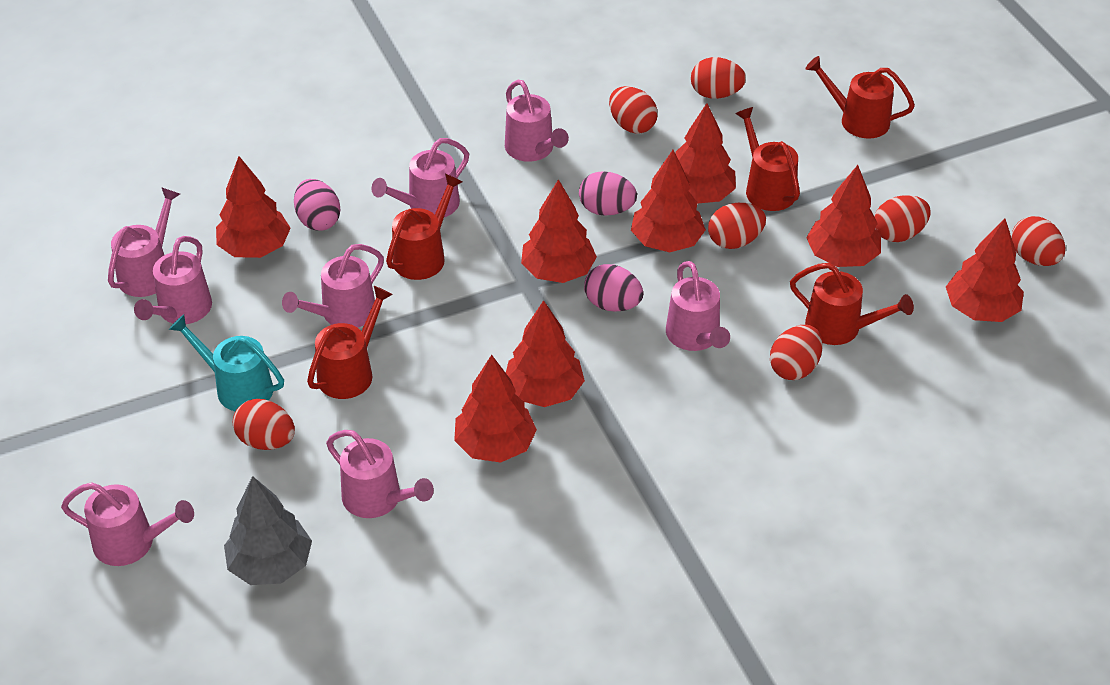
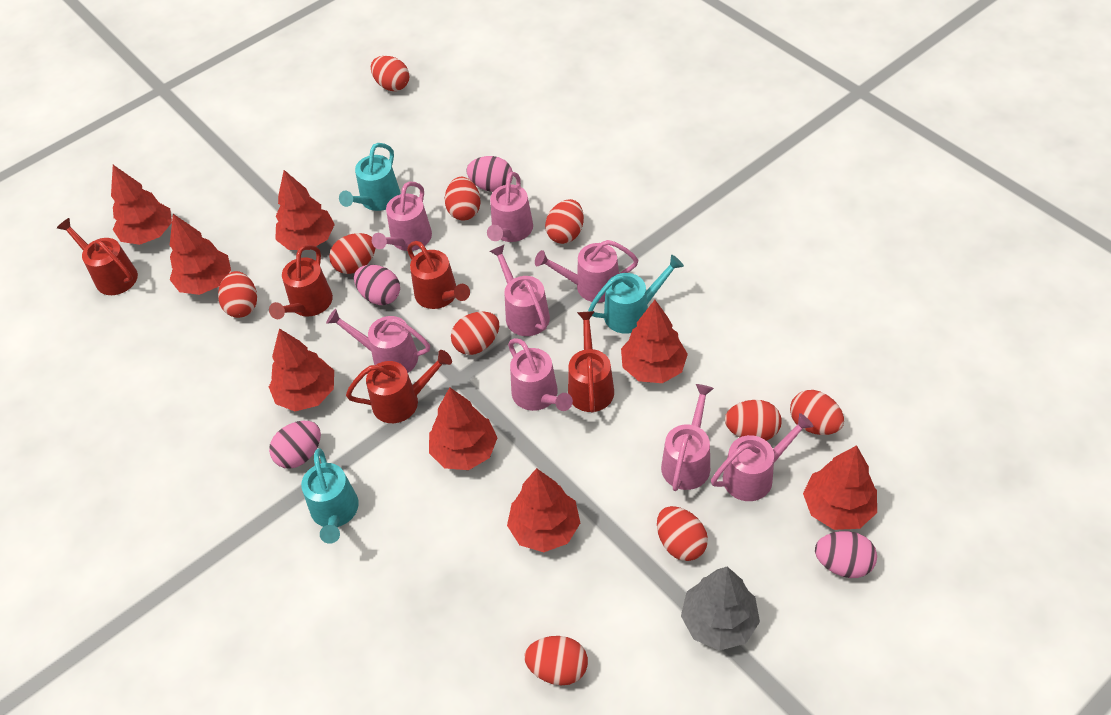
pink egg: 3 -> 4
red egg: 7 -> 10
turquoise watering can: 1 -> 3

